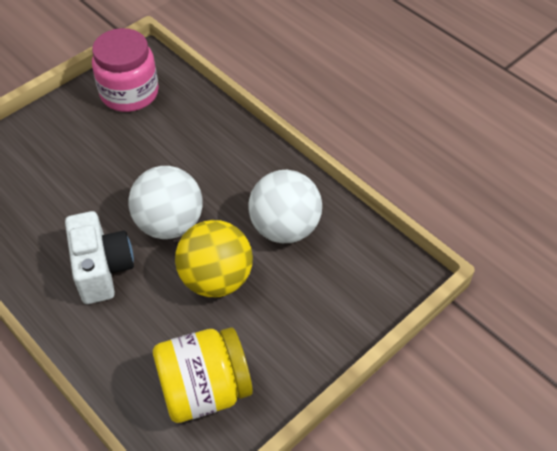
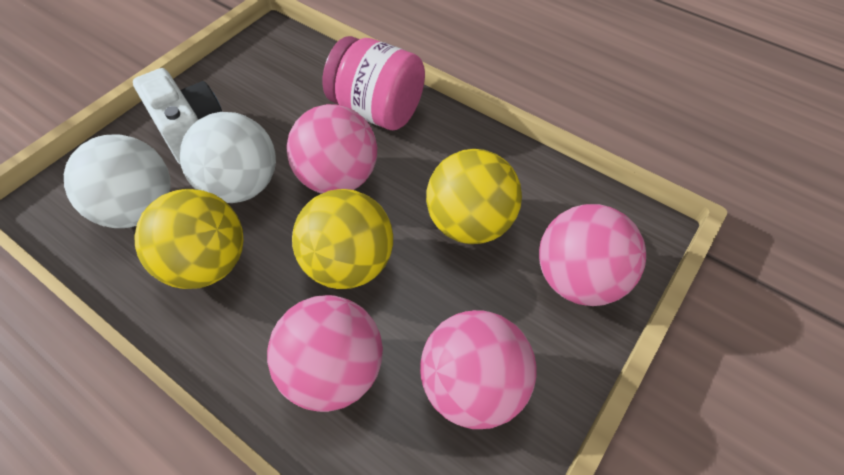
pink ball: 0 -> 4
yellow ball: 1 -> 3
yellow jar: 1 -> 0

